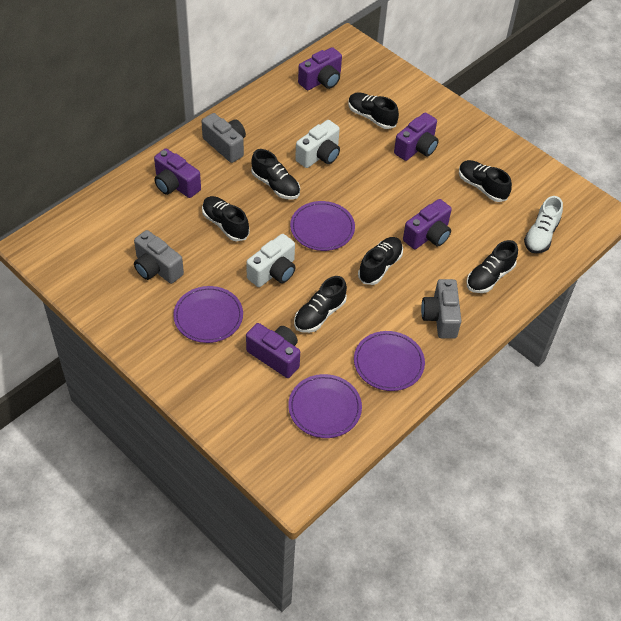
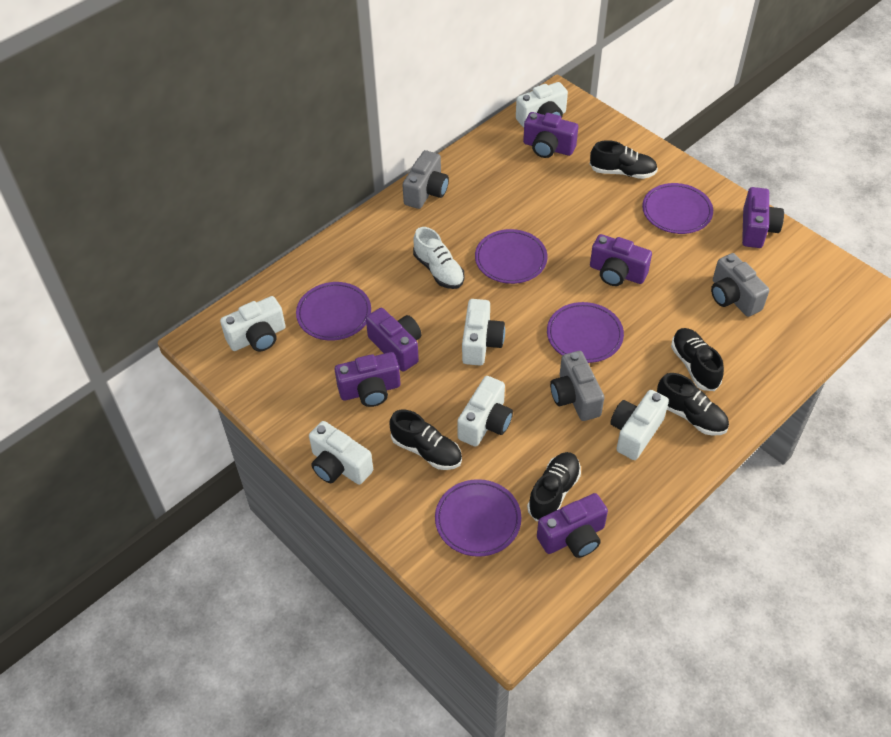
black shoe: 7 -> 5
purple camera: 5 -> 6
purple plate: 4 -> 5
white camera: 2 -> 6

